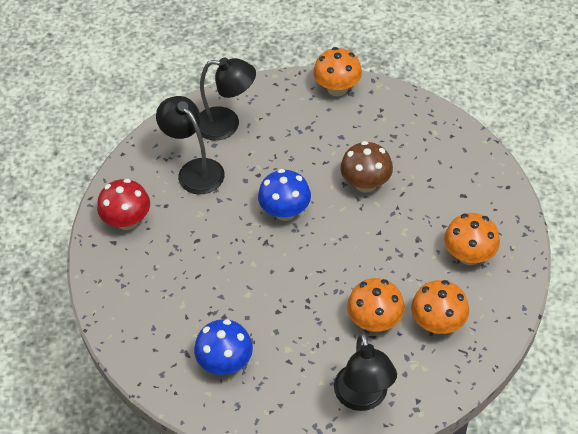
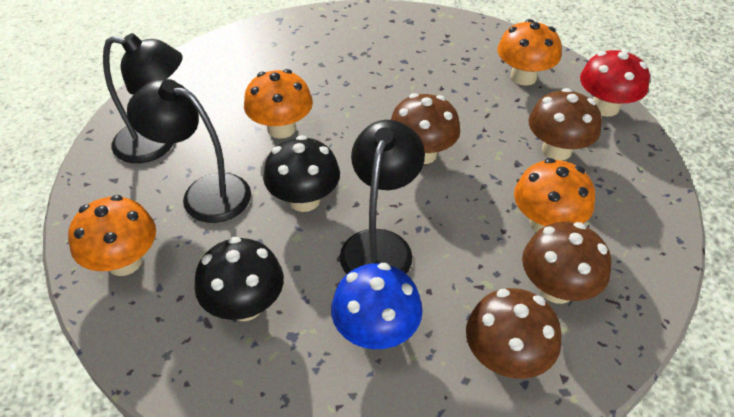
black mushroom: 0 -> 2
blue mushroom: 2 -> 1
brown mushroom: 1 -> 4

